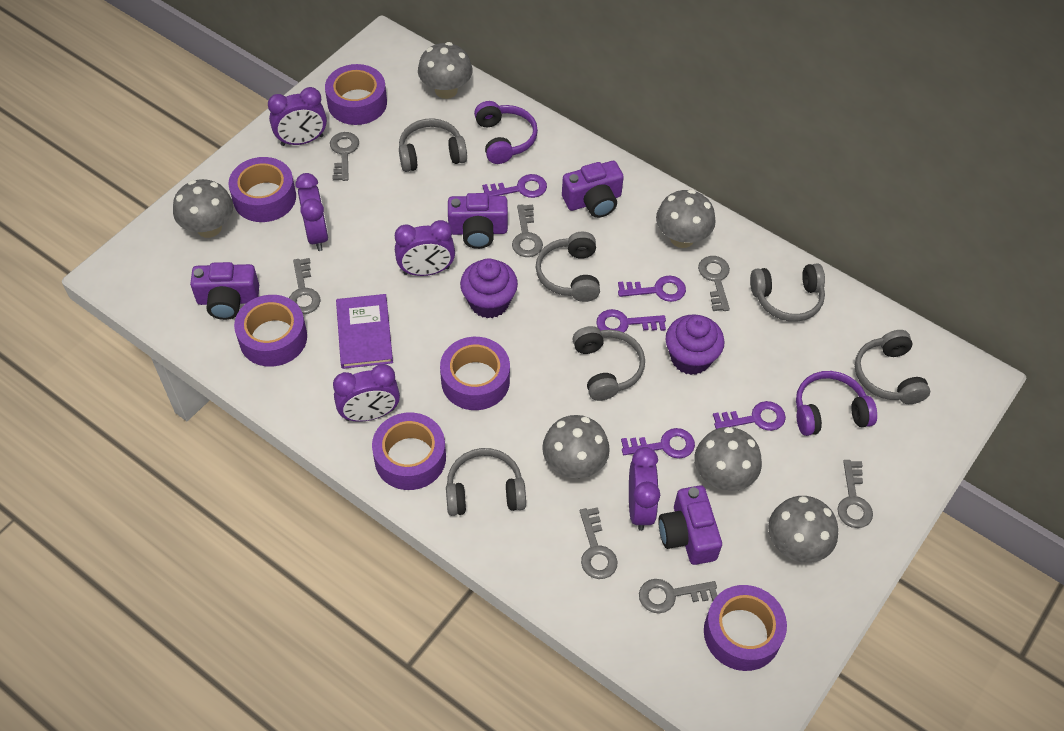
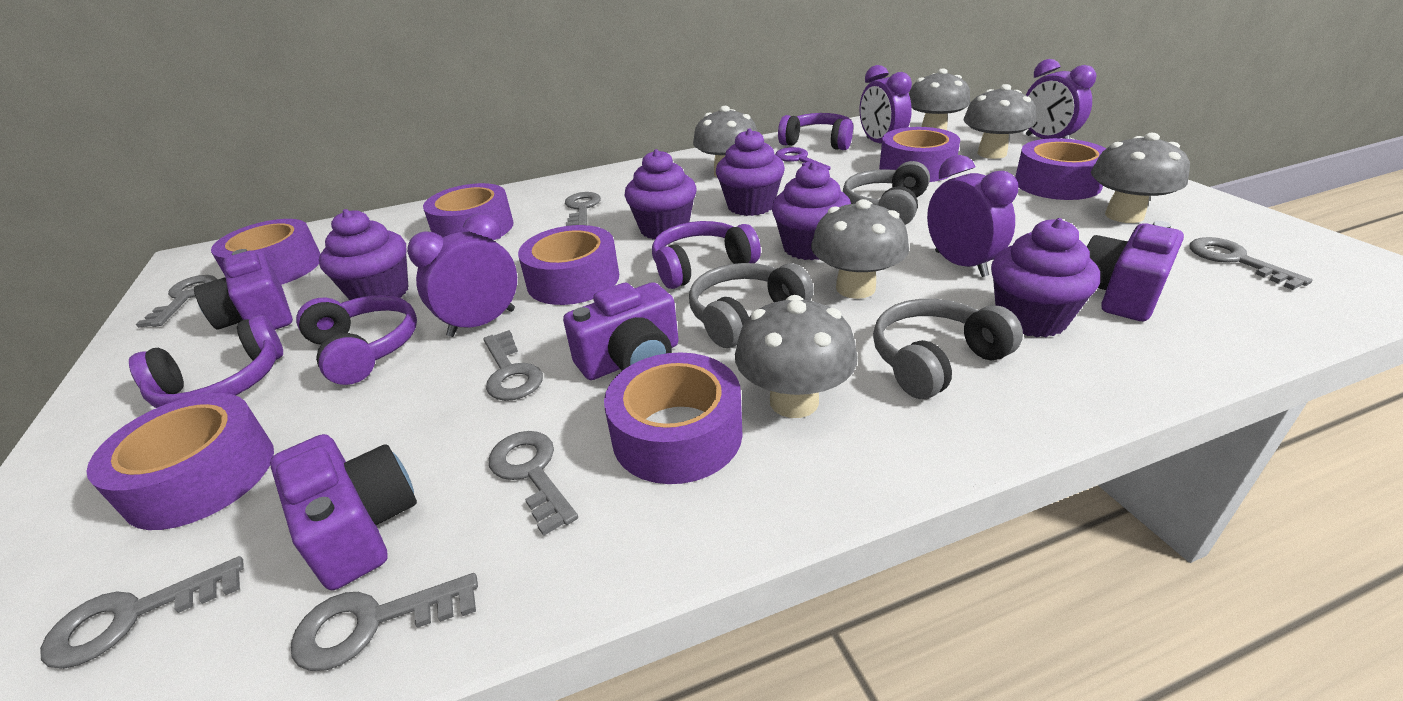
grey headphones: 6 -> 3
purple book: 1 -> 0
purple clock: 5 -> 4
purple cupcake: 2 -> 5
purple headphones: 2 -> 4
purple key: 5 -> 1
purple tape: 6 -> 7

